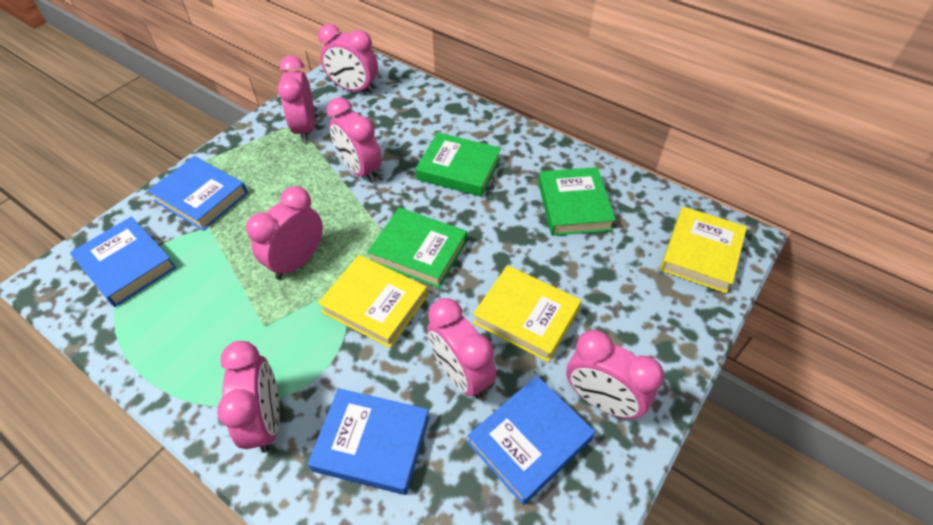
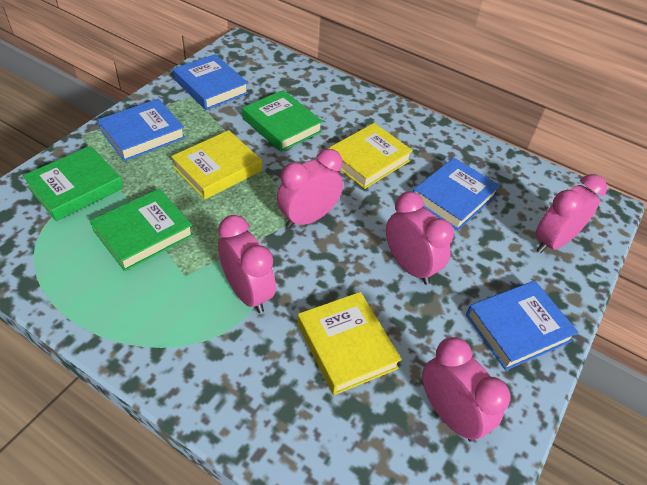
pink clock: 7 -> 5

